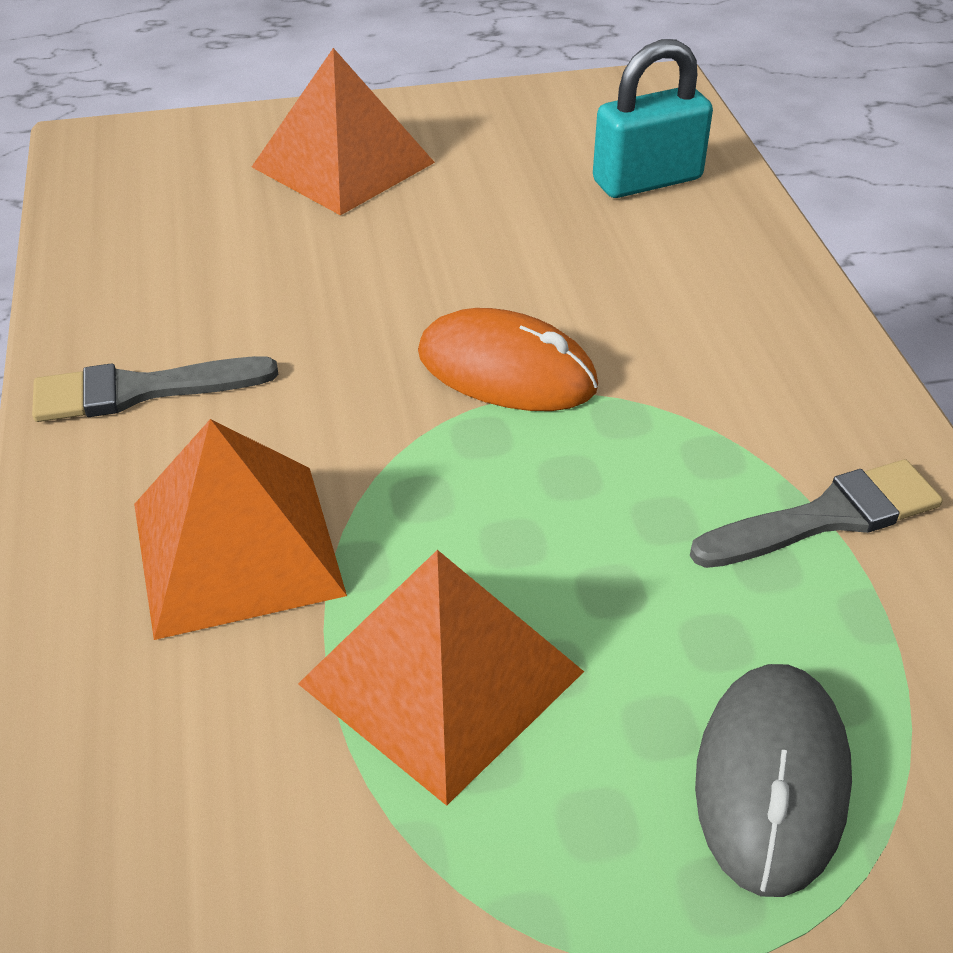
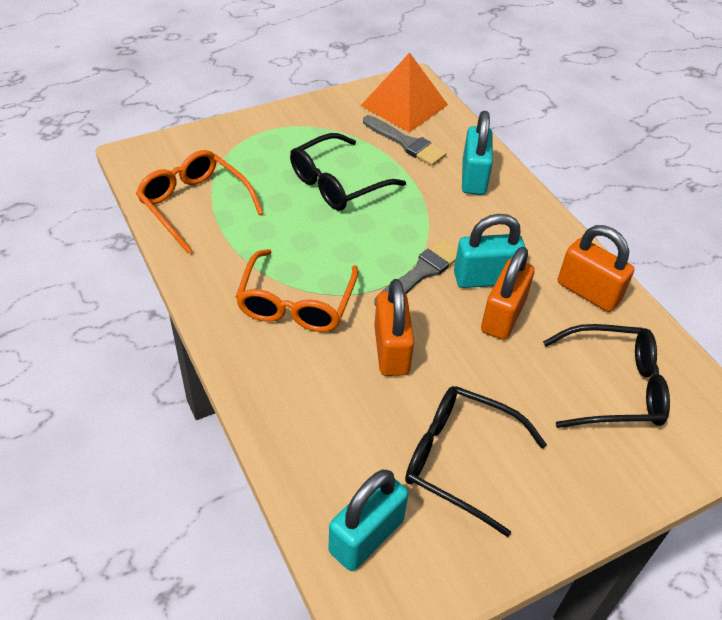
black glasses: 0 -> 3
grey mouse: 1 -> 0
orange glasses: 0 -> 2
orange mouse: 1 -> 0
orange padlock: 0 -> 3
orange pyramid: 3 -> 1
turquoise padlock: 1 -> 3

